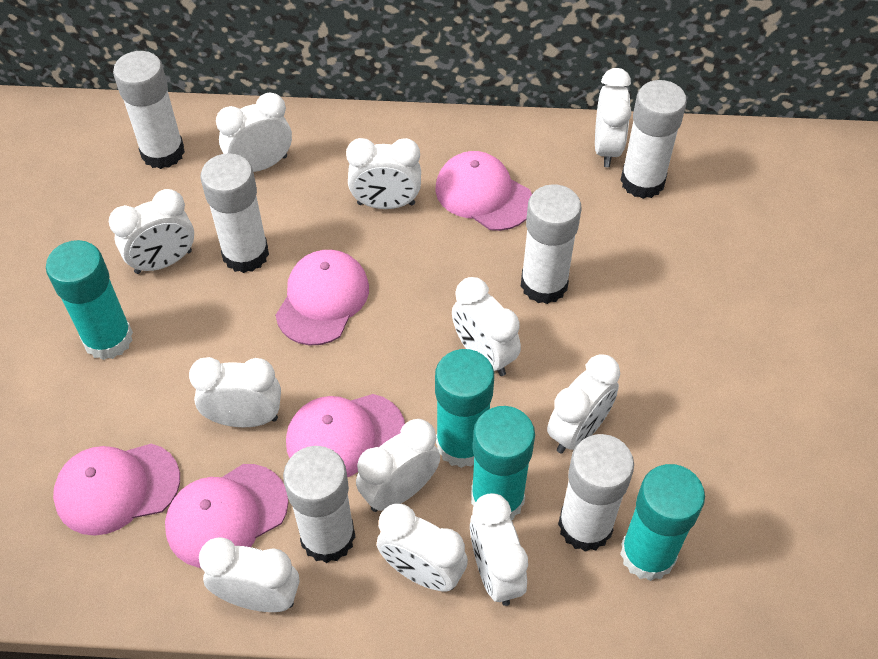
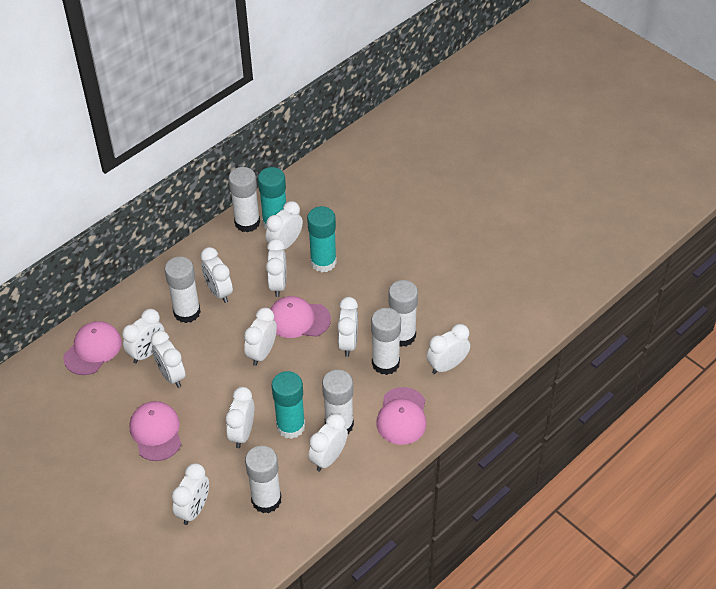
pink cap: 5 -> 4
turquoise glue stick: 4 -> 3

